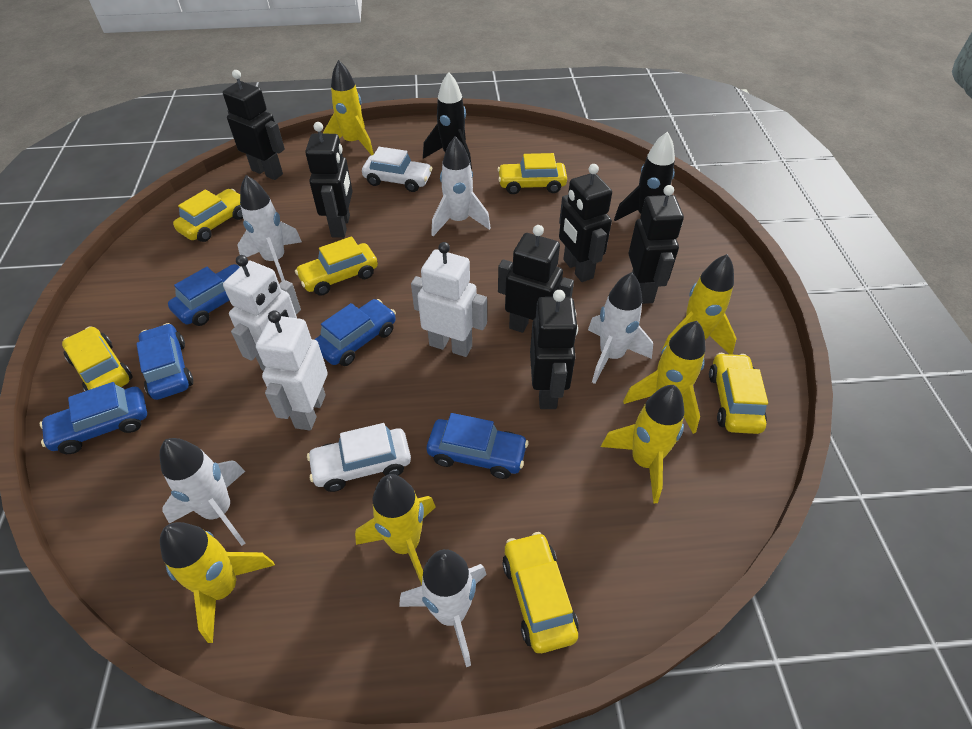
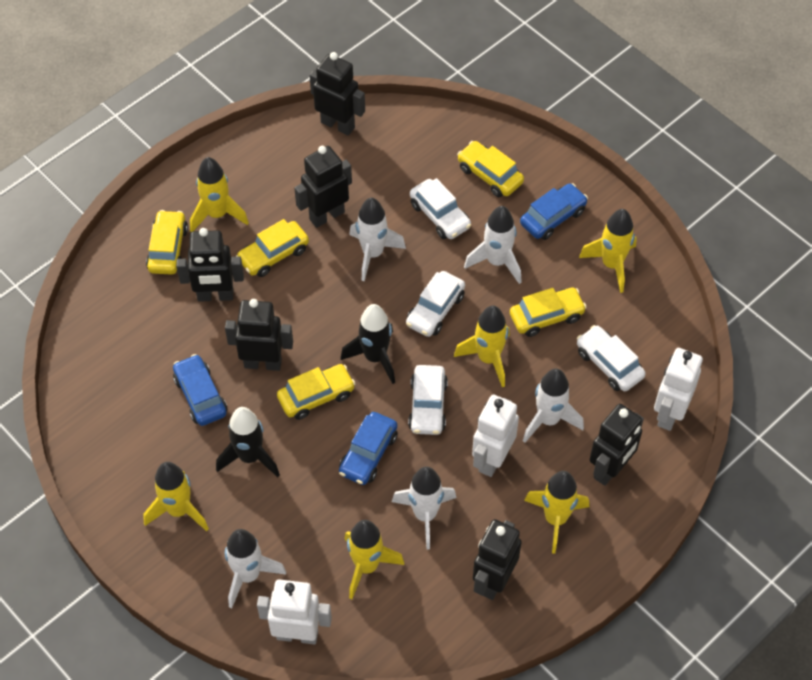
blue car: 5 -> 3
white car: 2 -> 4
yellow car: 6 -> 5

